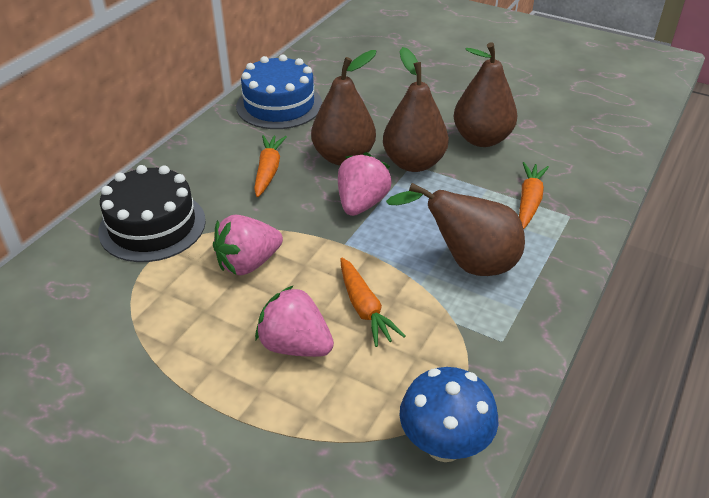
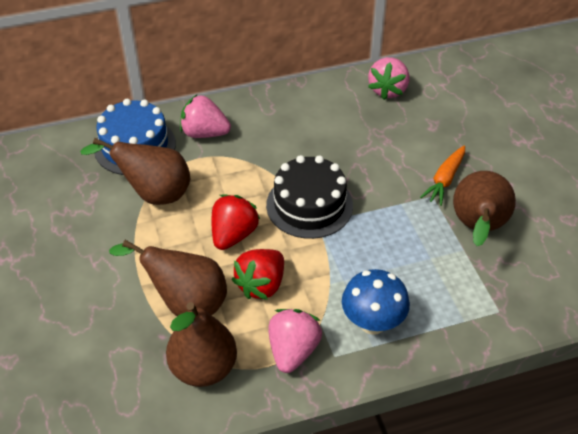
orange carrot: 3 -> 1
red strawberry: 0 -> 2

